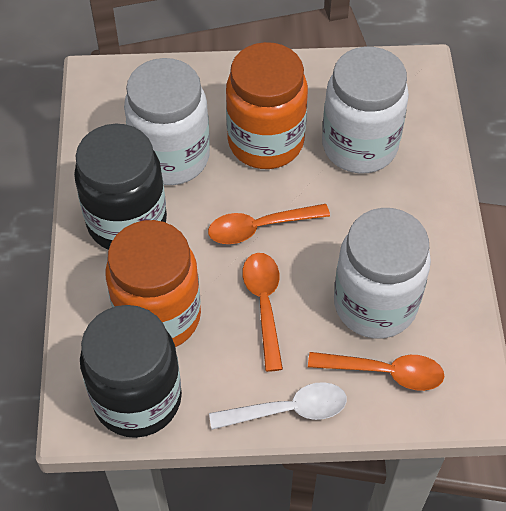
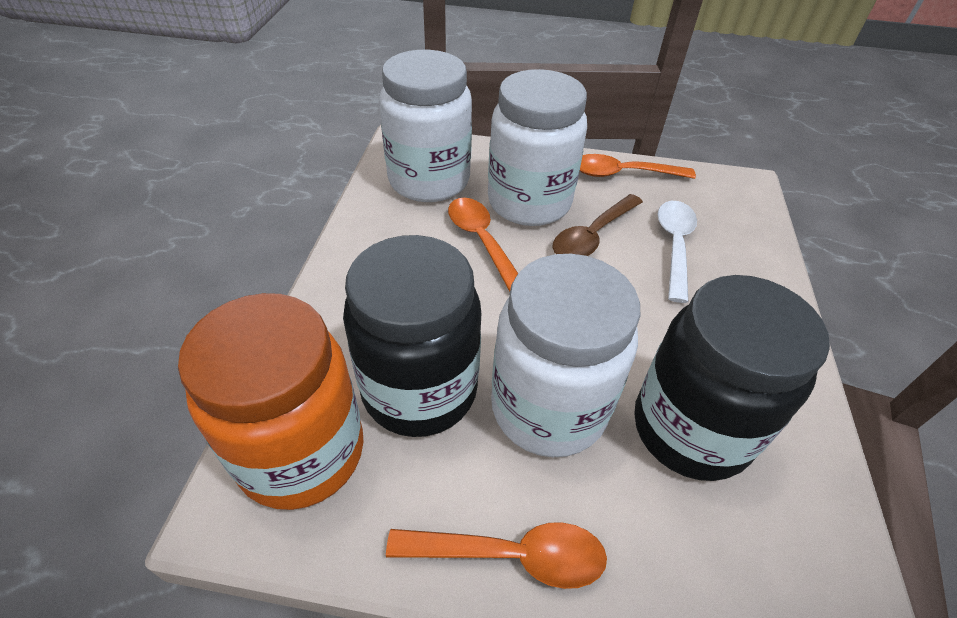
brown spoon: 0 -> 1
orange jar: 2 -> 1

